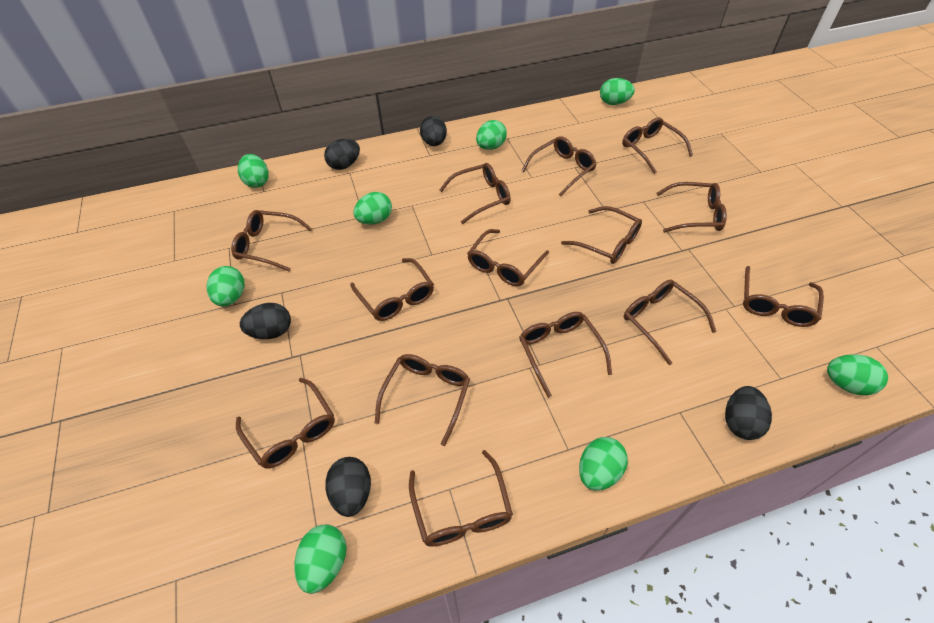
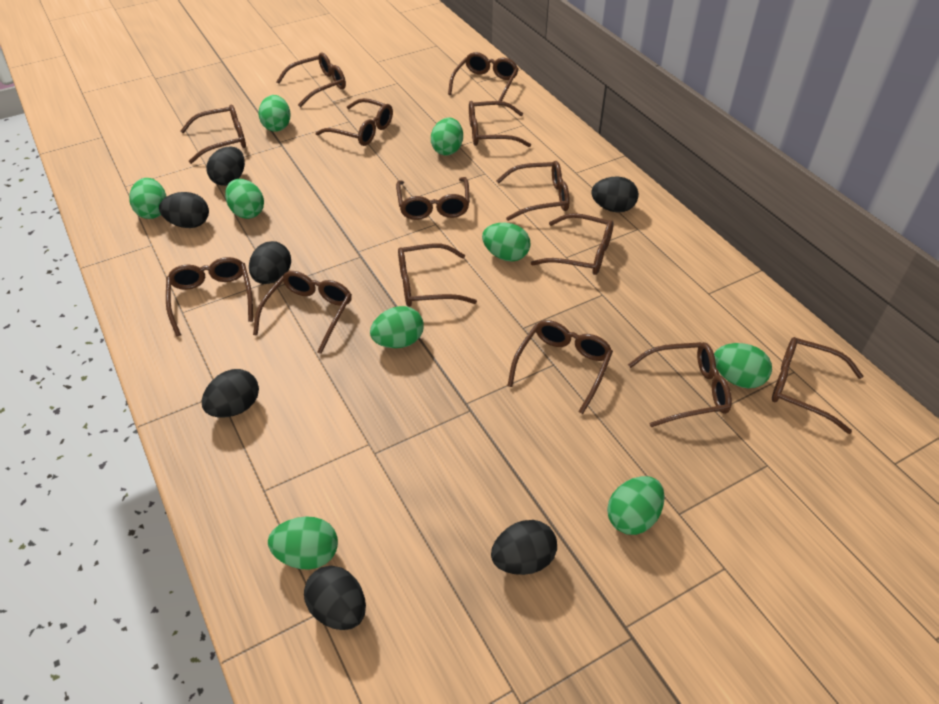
black egg: 5 -> 7
green egg: 8 -> 9

